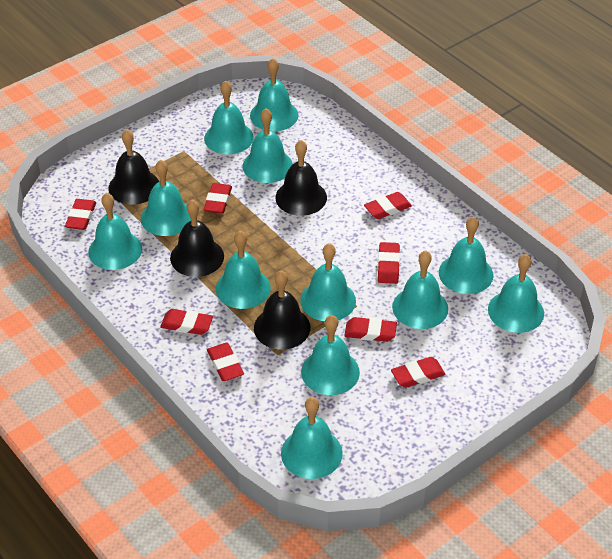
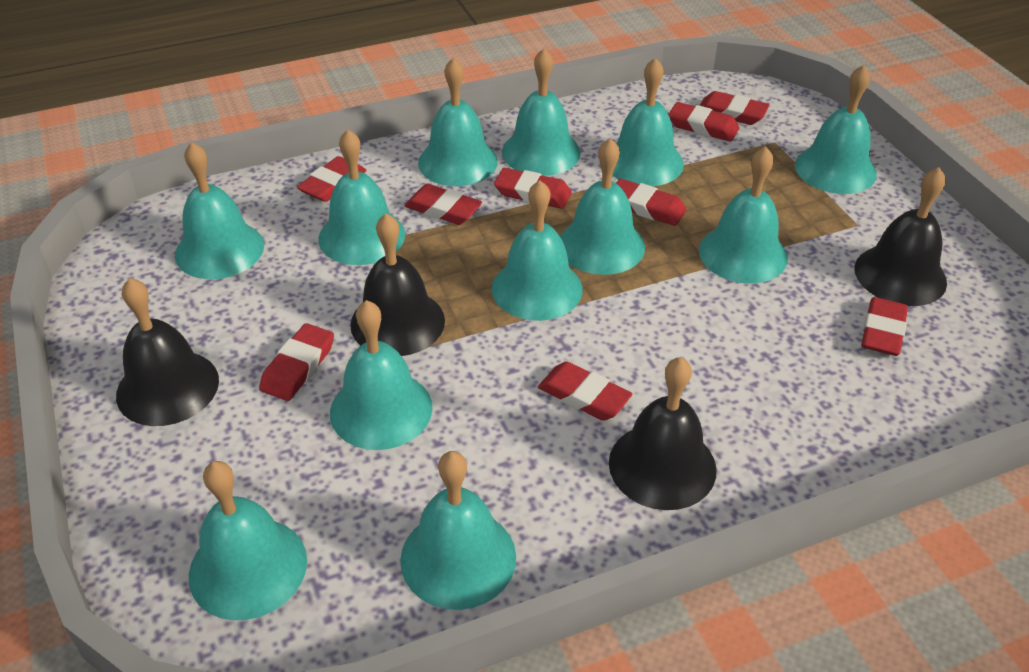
red eraser: 8 -> 9

